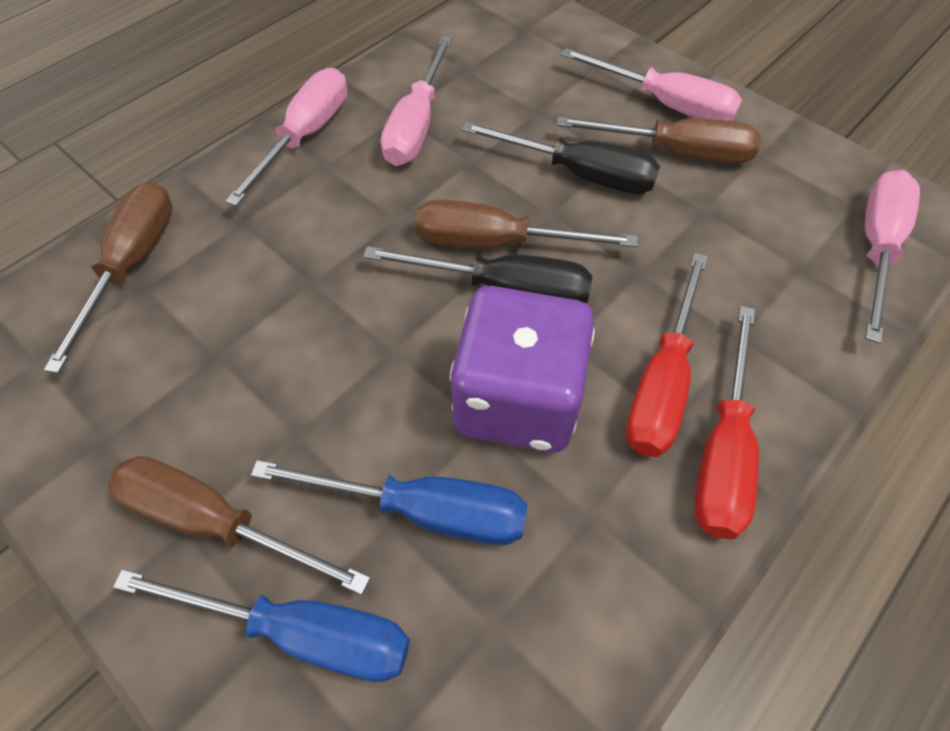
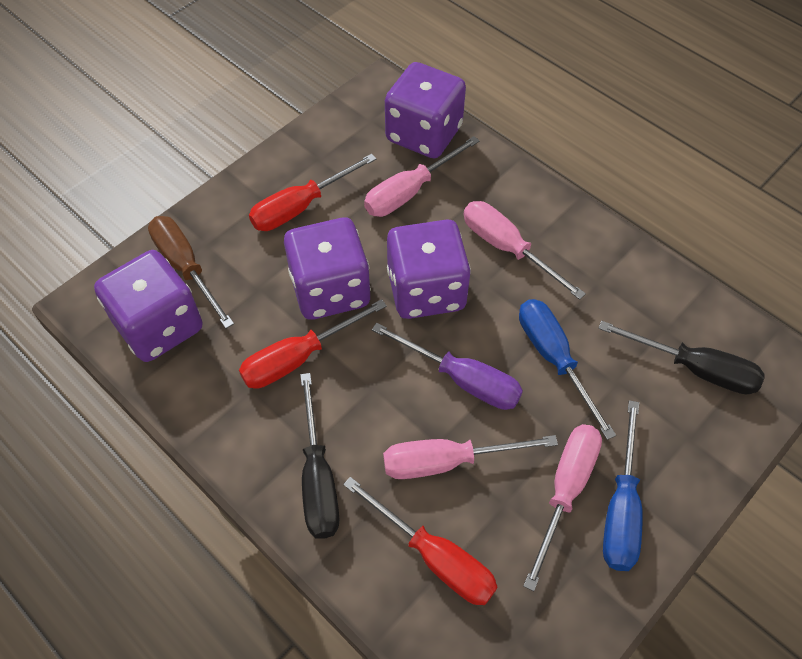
brown screwdriver: 4 -> 1
purple dice: 1 -> 4
purple screwdriver: 0 -> 1
red screwdriver: 2 -> 3

